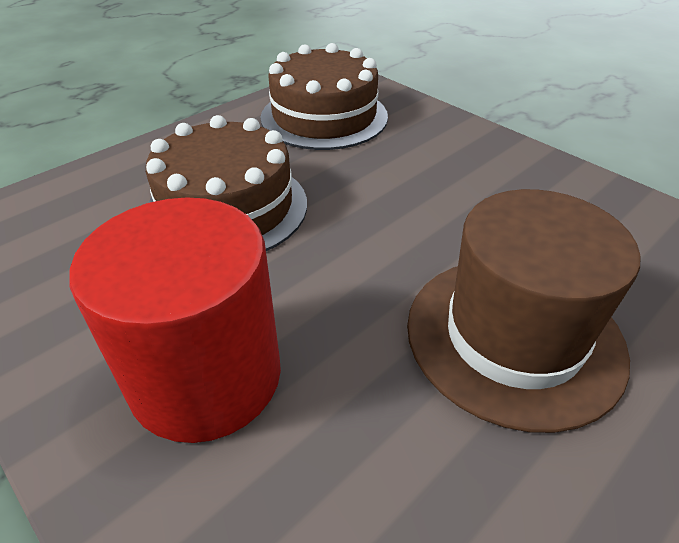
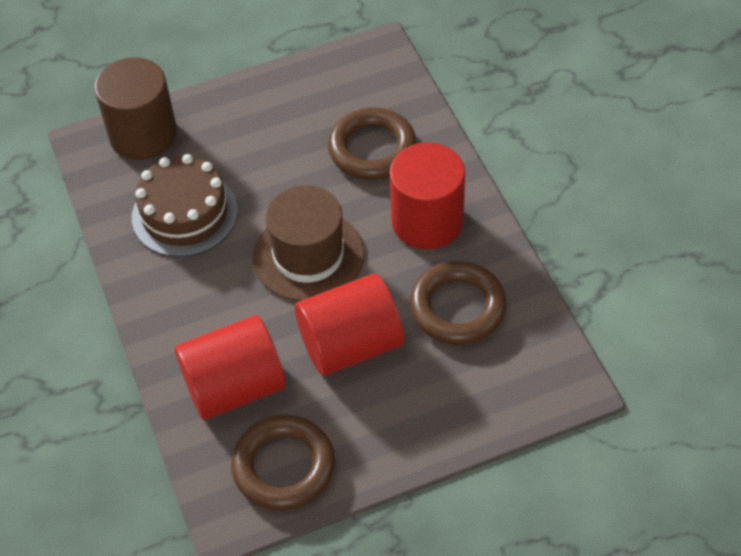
brown cake: 2 -> 1
brown cylinder: 0 -> 1
brown ring: 0 -> 3
red cylinder: 1 -> 3

